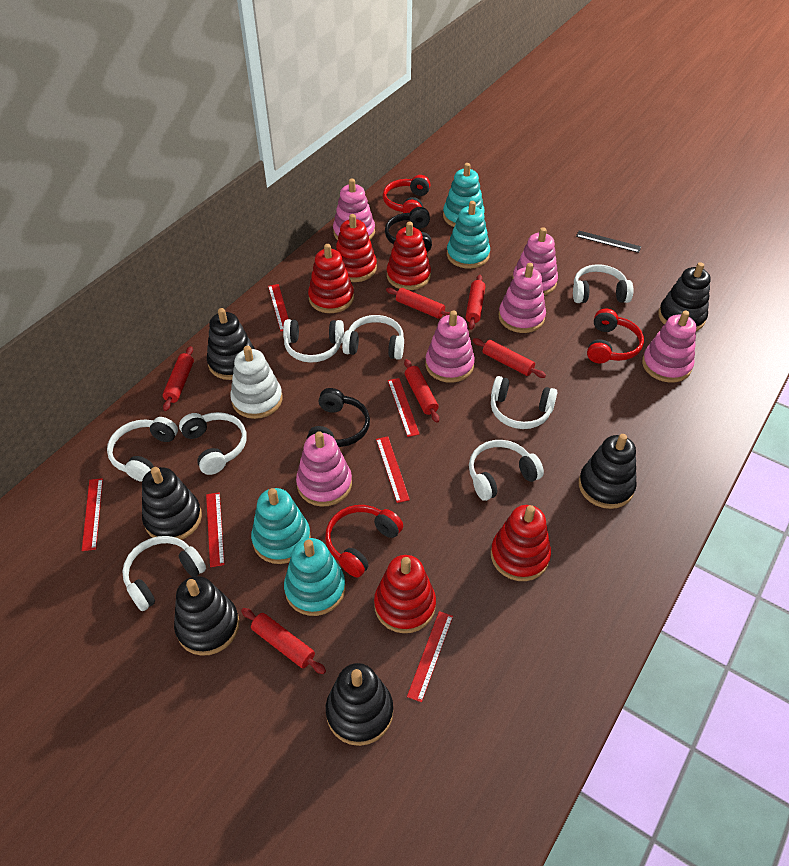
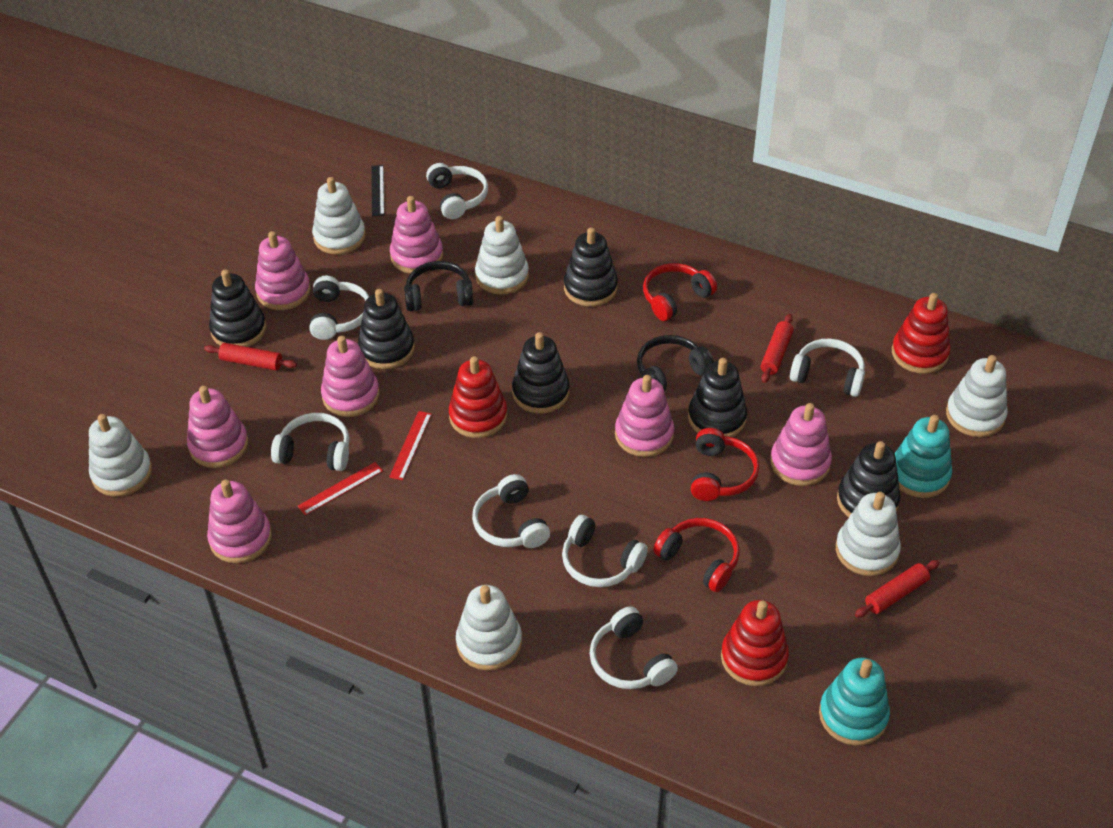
pink stacking toy: 6 -> 7
red rolling pin: 6 -> 3
red ruler: 6 -> 2
red stacking toy: 5 -> 3
turquoise stacking toy: 4 -> 2
white headphones: 8 -> 7
white stacking toy: 1 -> 6

